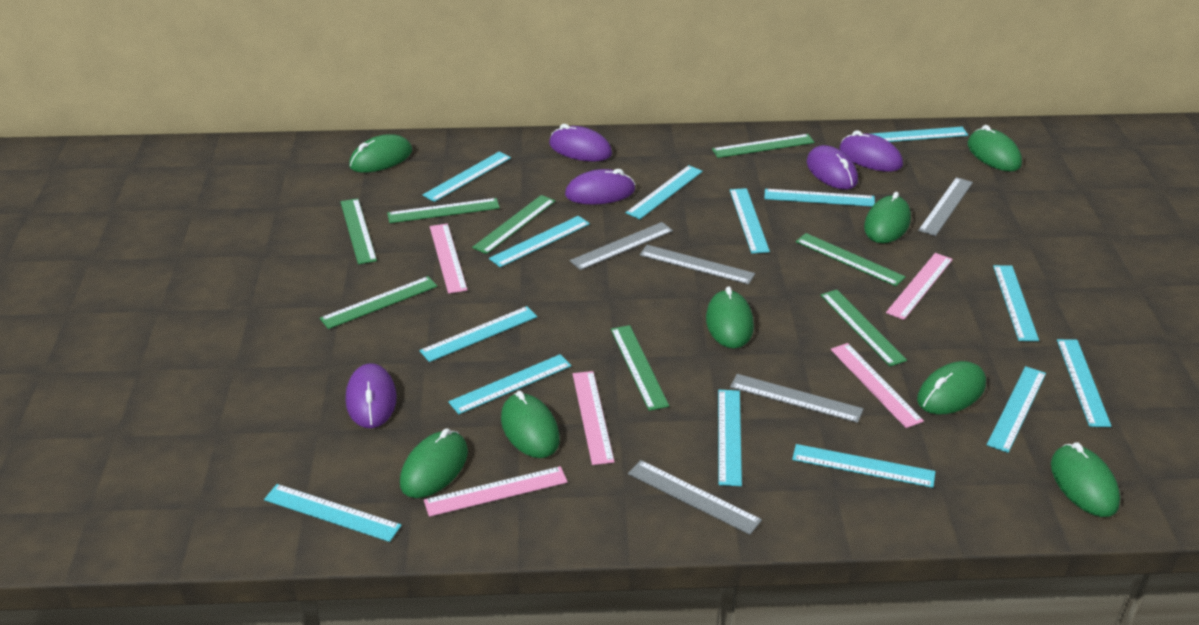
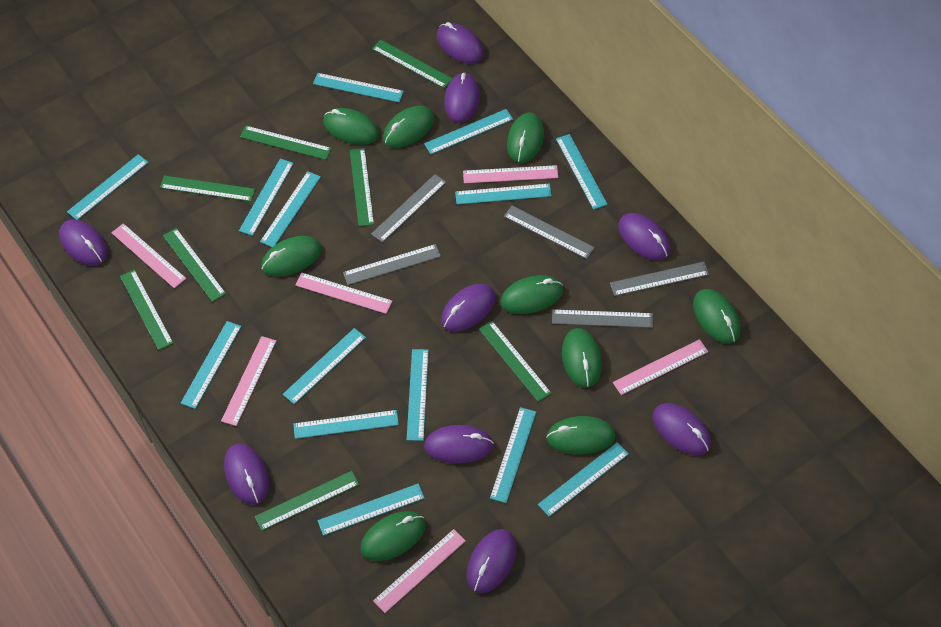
green mouse: 8 -> 9
pink ruler: 5 -> 6
purple mouse: 5 -> 9

